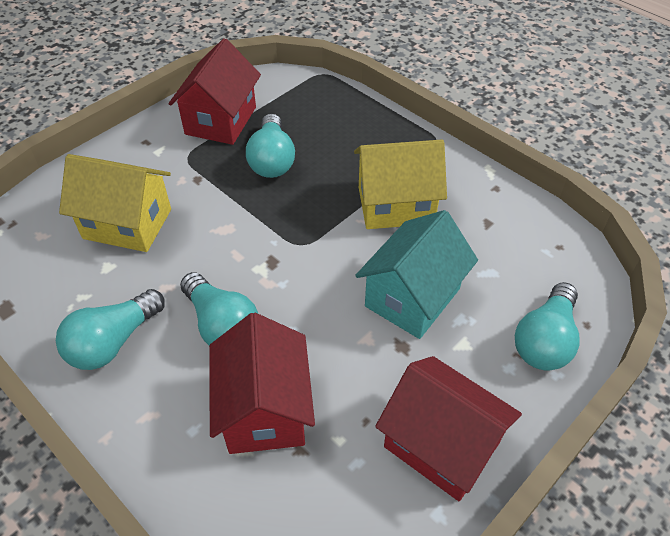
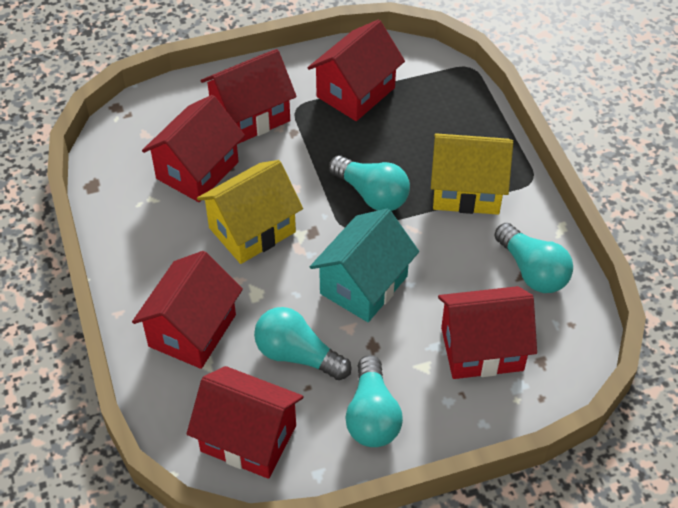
red house: 3 -> 6

